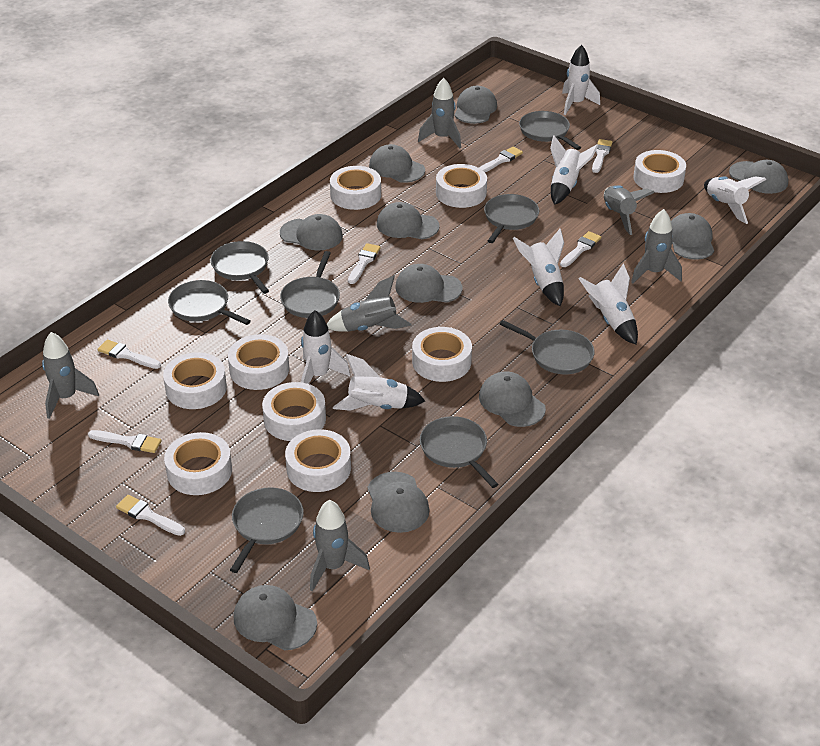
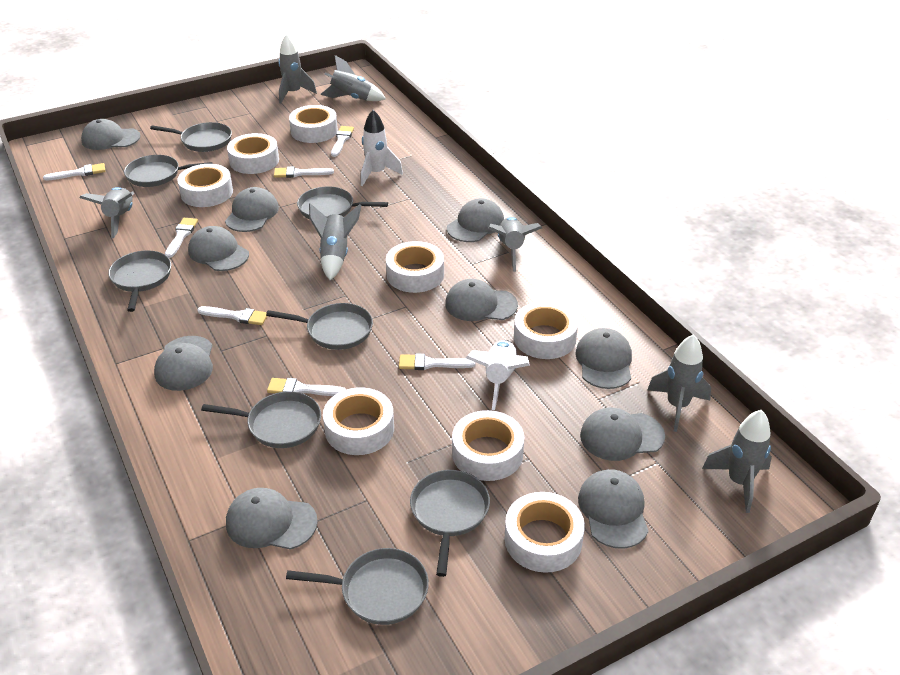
grey rocket: 6 -> 7
white rocket: 7 -> 2
white tape: 9 -> 8

